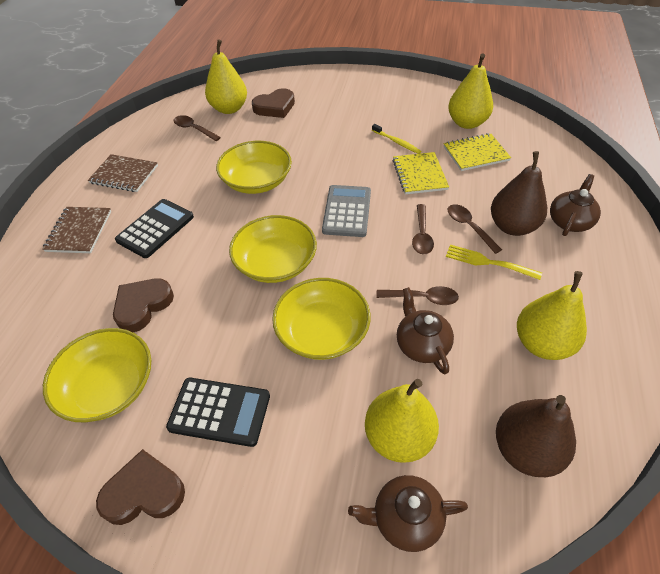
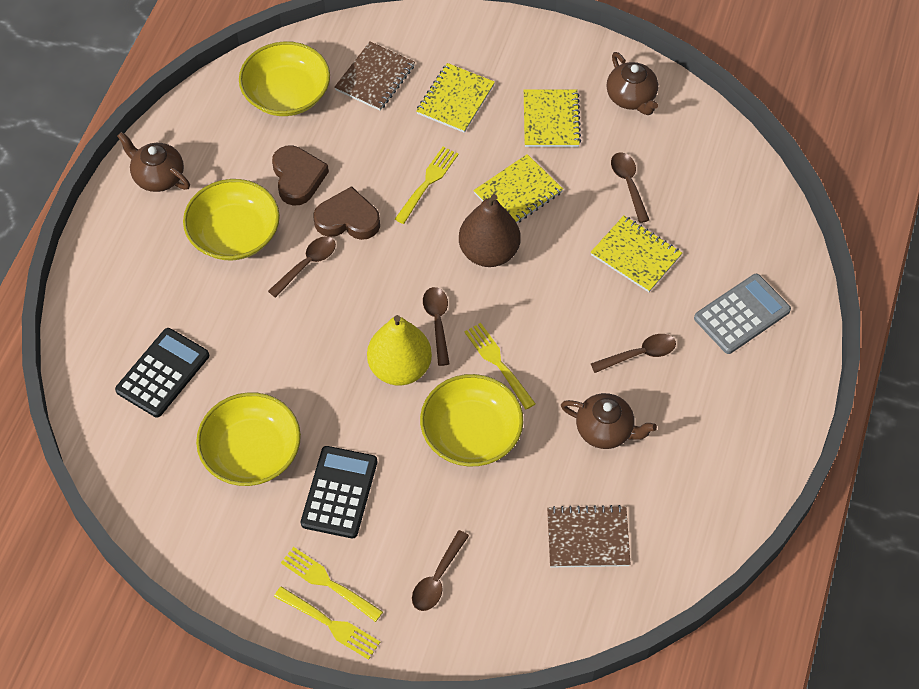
brown heart: 3 -> 2
brown pear: 2 -> 1
brown spoon: 4 -> 5
yellow fork: 1 -> 4
yellow notebook: 2 -> 4
yellow pear: 4 -> 1
yellow toothbrush: 1 -> 0

